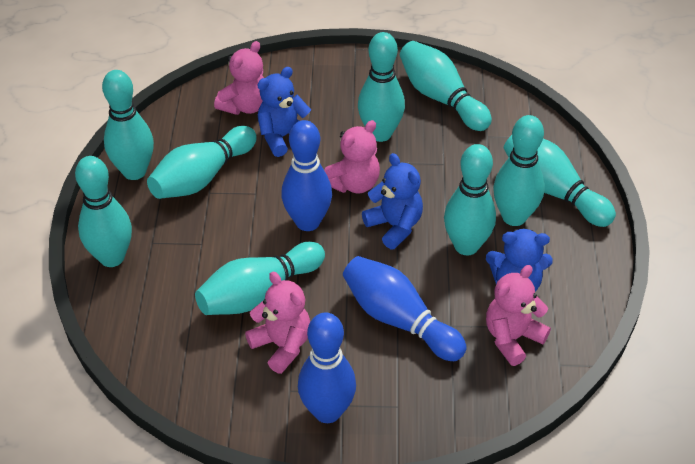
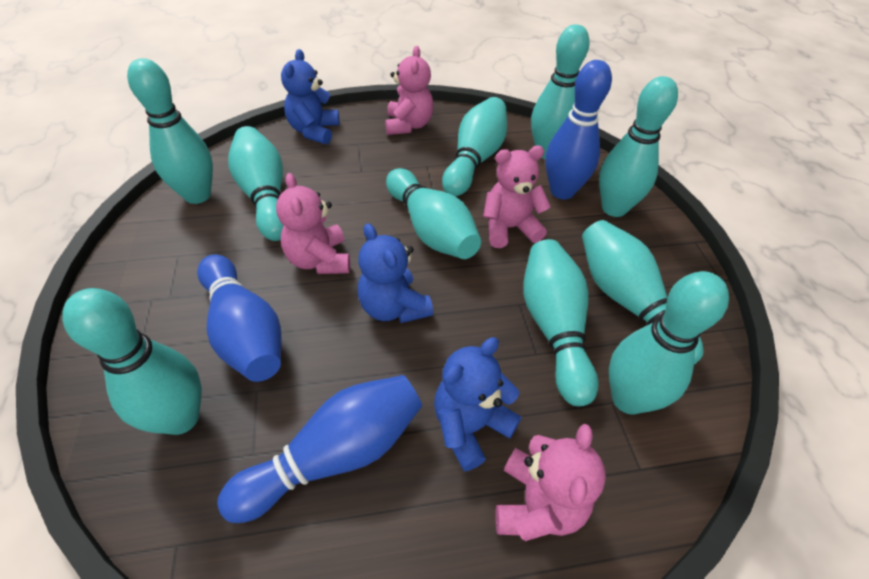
turquoise bowling pin: 9 -> 10

